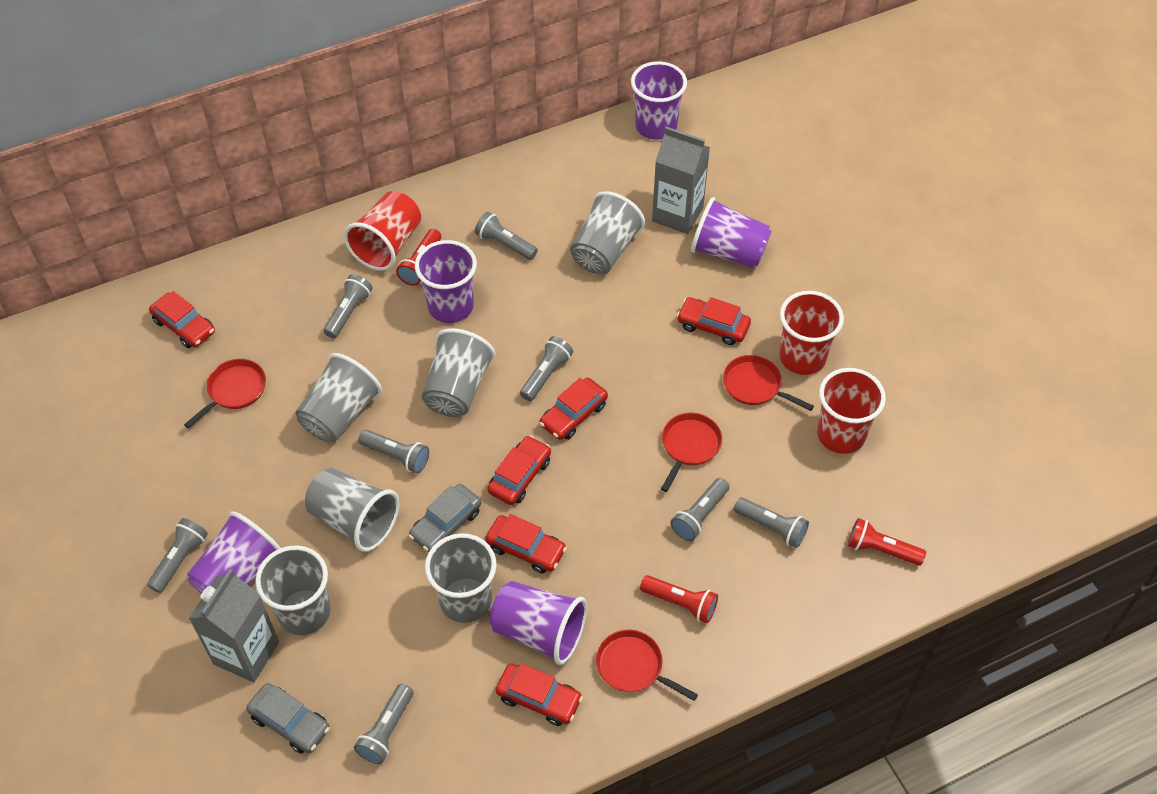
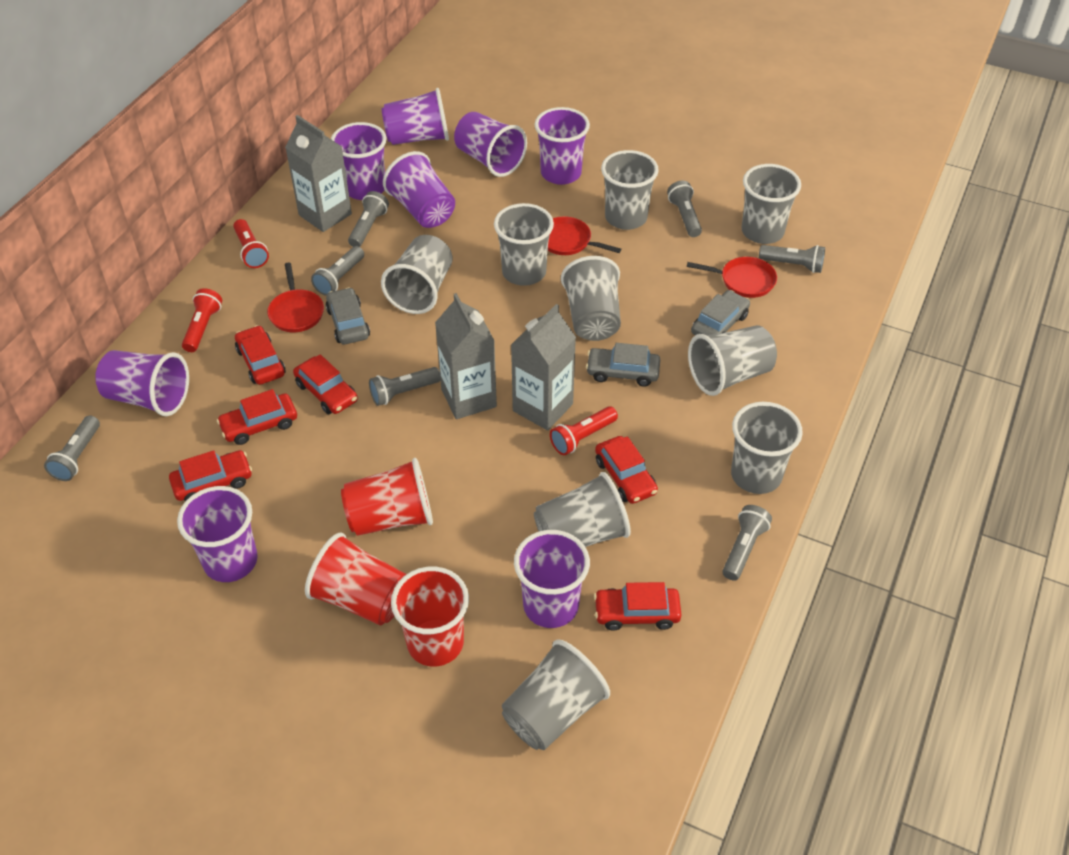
grey car: 2 -> 3
grey carton: 2 -> 3
grey cup: 6 -> 9
grey flashlight: 8 -> 7
purple cup: 5 -> 8
red pan: 4 -> 3

